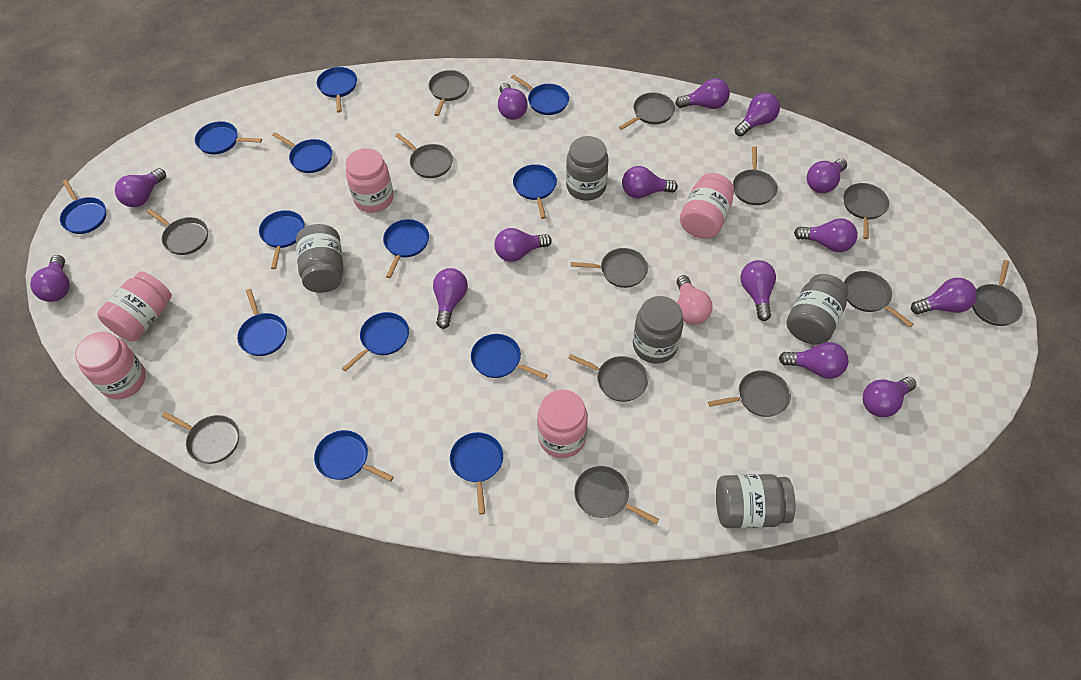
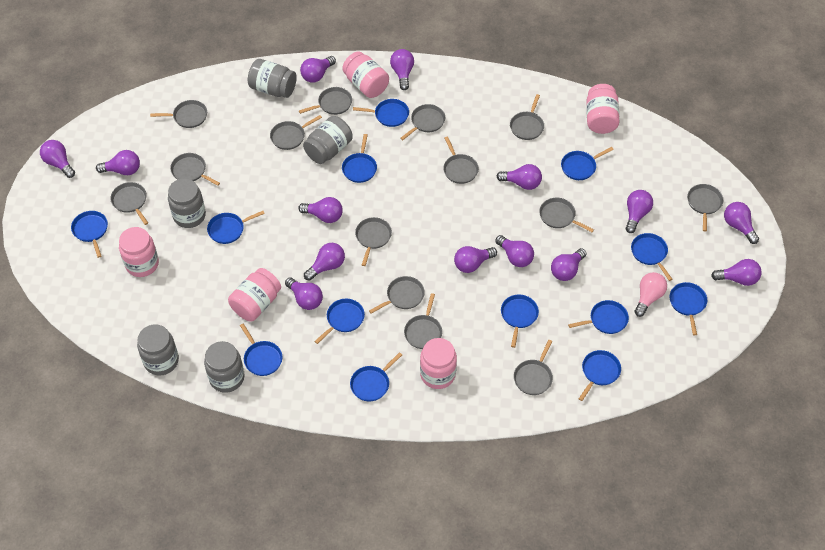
grey pan: 13 -> 14

